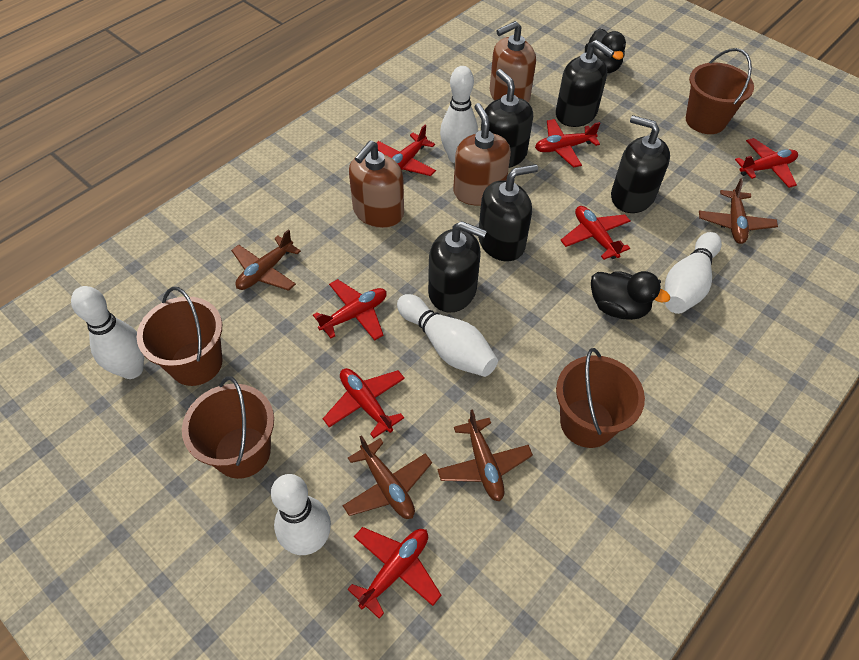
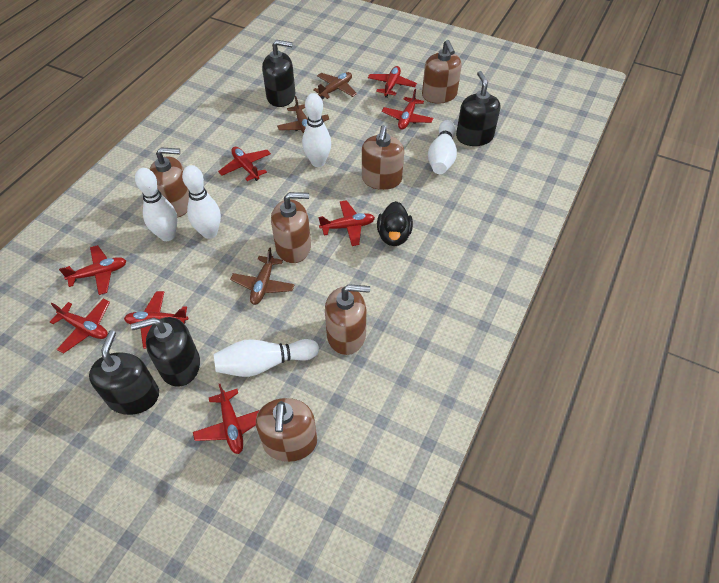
black duck: 2 -> 1
black soap dispenser: 5 -> 4
brown bucket: 4 -> 0
brown plane: 4 -> 3
brown soap dispenser: 3 -> 6
red plane: 7 -> 8

